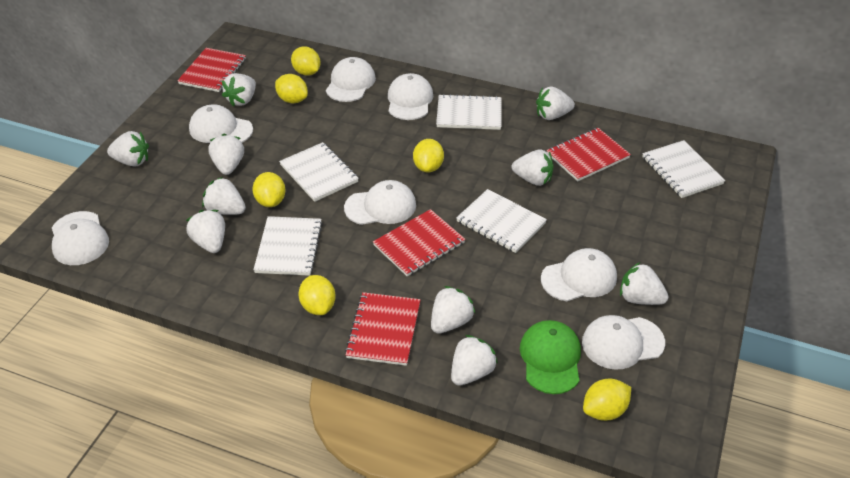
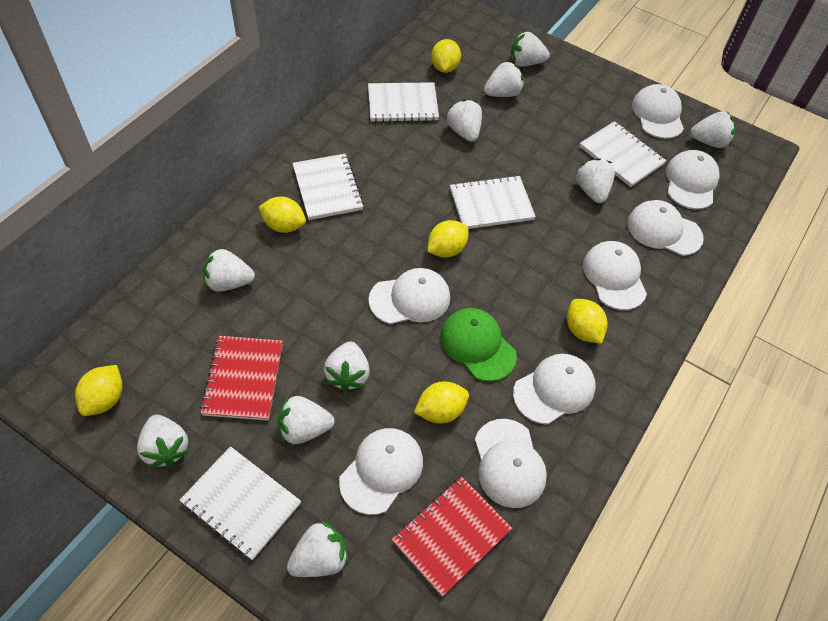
red notebook: 4 -> 2
white cap: 7 -> 8

